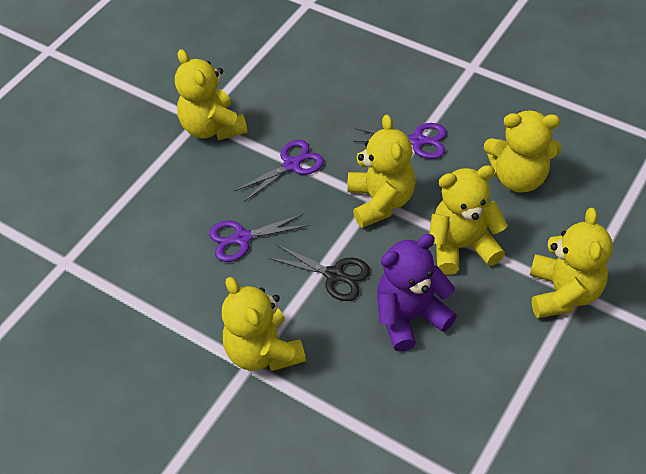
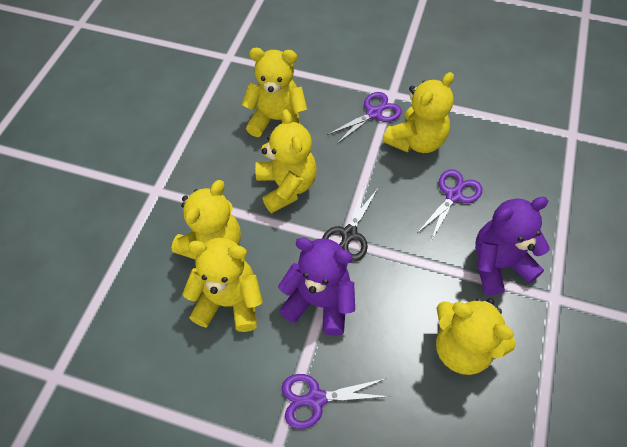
purple teddy bear: 1 -> 2

